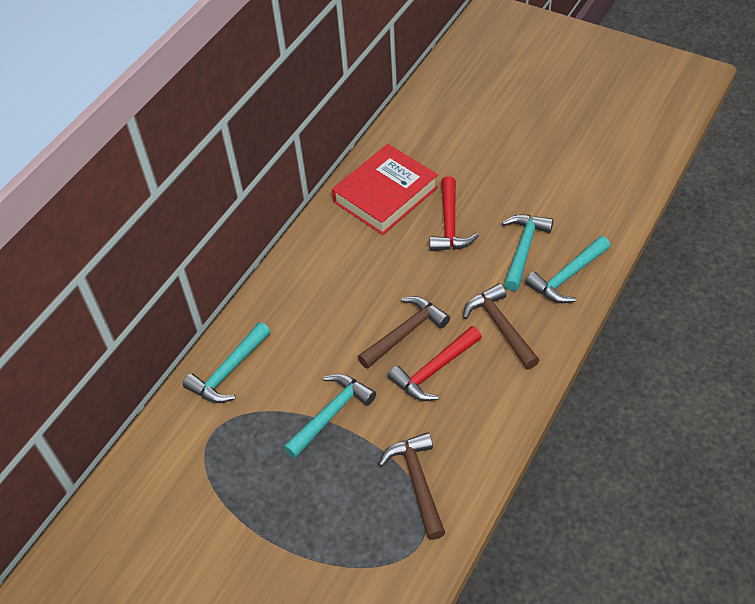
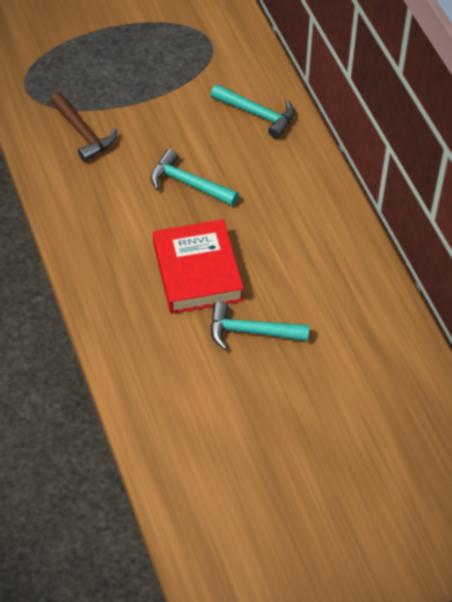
brown hammer: 3 -> 1
red hammer: 2 -> 0
turquoise hammer: 4 -> 3

